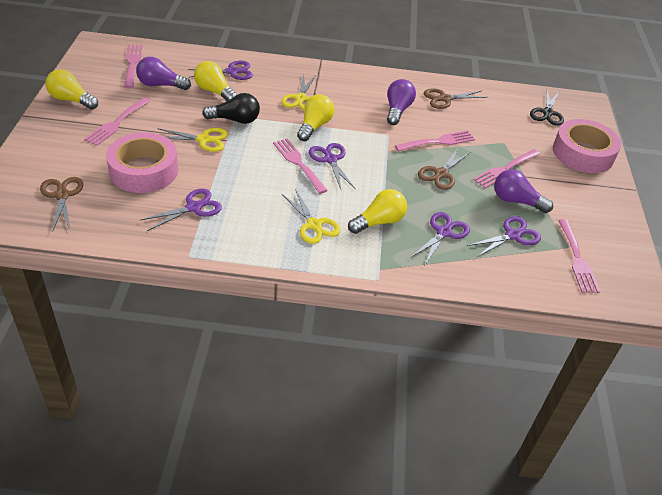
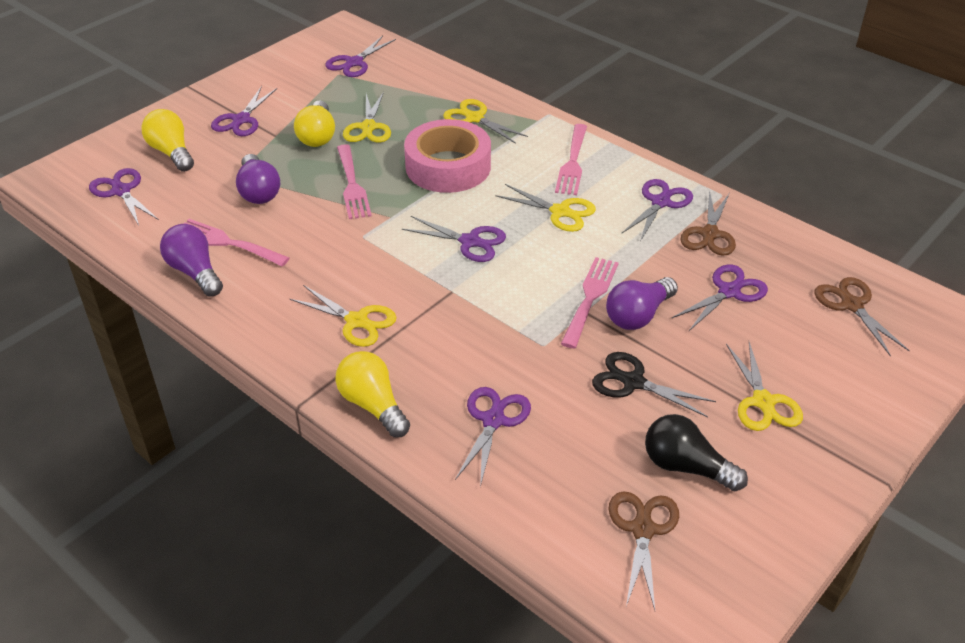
pink fork: 6 -> 4
pink tape: 2 -> 1
purple scissors: 5 -> 7
yellow light bulb: 4 -> 3
yellow scissors: 3 -> 5

